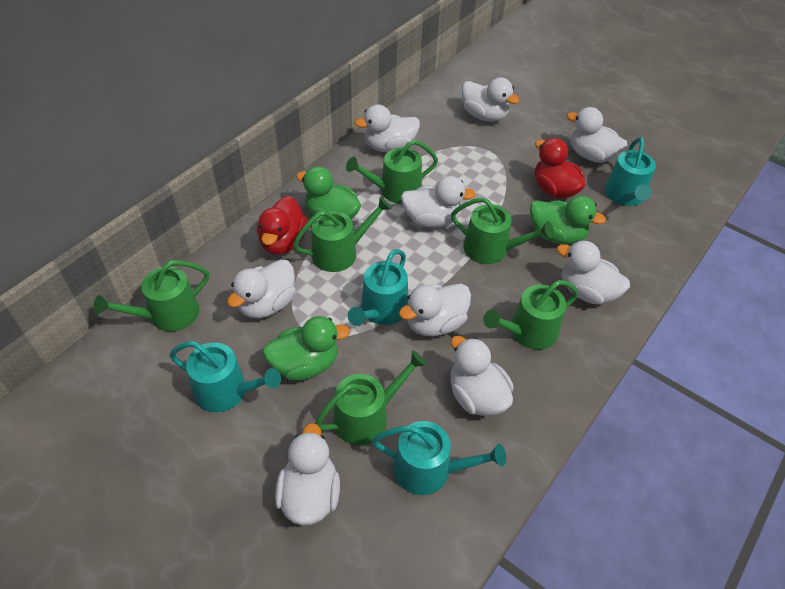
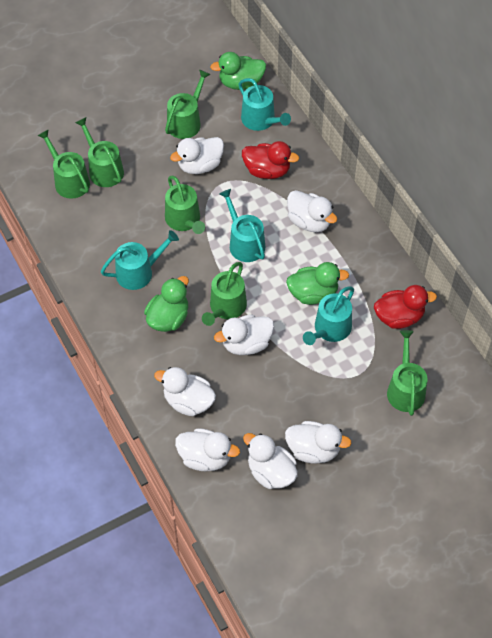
white duck: 9 -> 7

